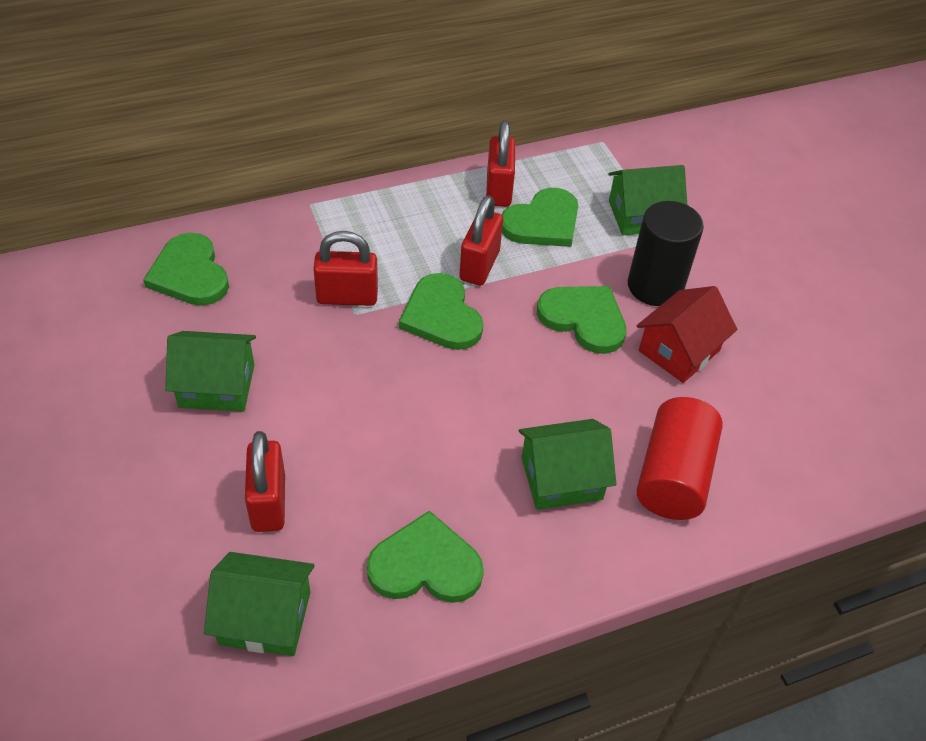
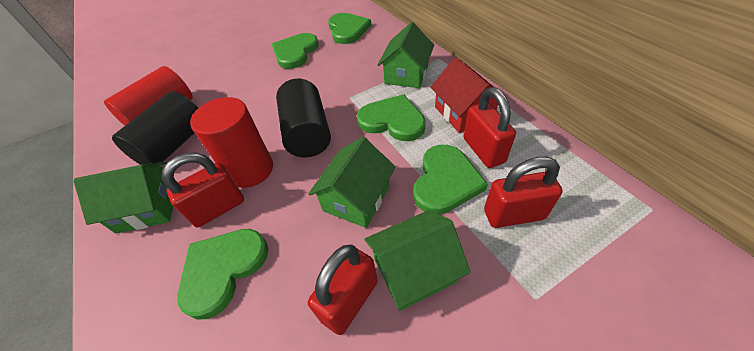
black cylinder: 1 -> 2
red cylinder: 1 -> 2

